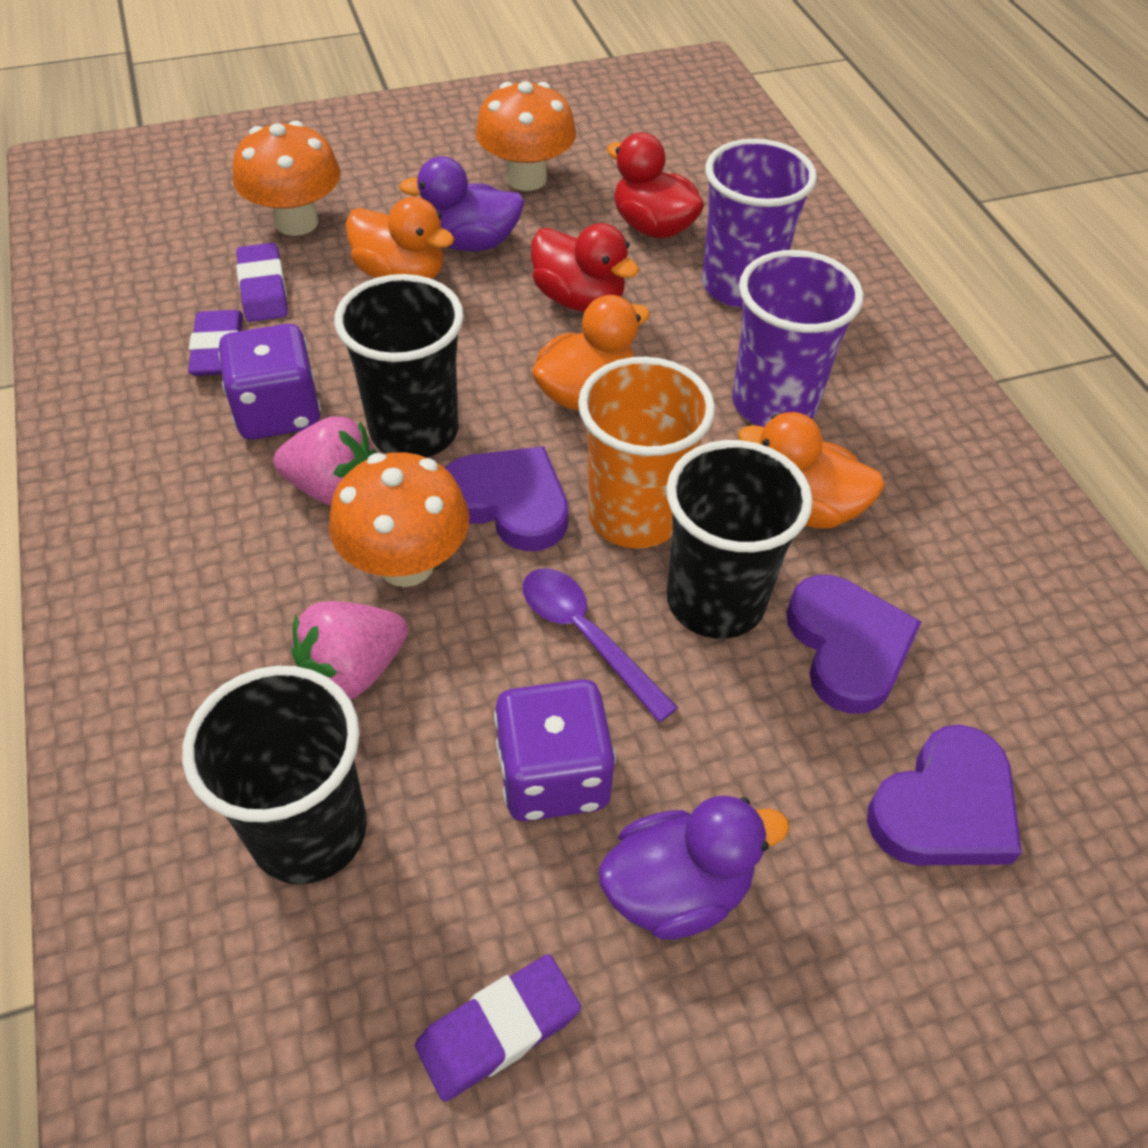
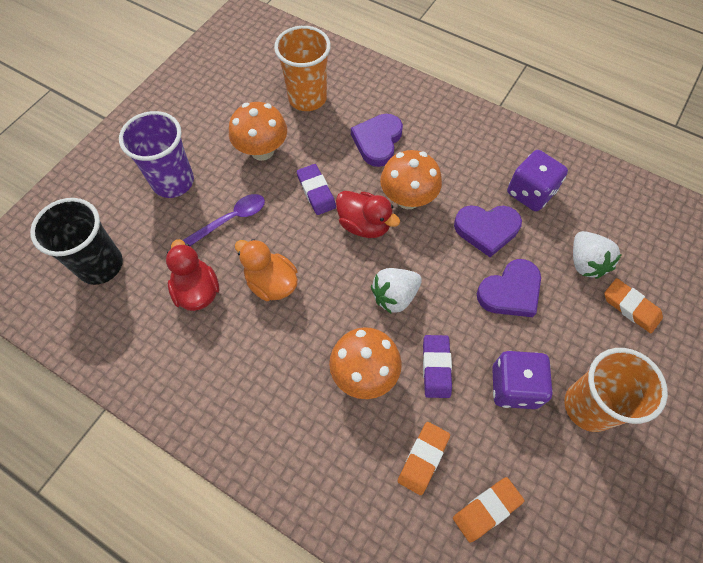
black cup: 3 -> 1
orange cup: 1 -> 2
orange duck: 3 -> 1
orange eraser: 0 -> 3
pink strawberry: 2 -> 0
purple cup: 2 -> 1
purple duck: 2 -> 0
purple eraser: 3 -> 2
white strawberry: 0 -> 2

